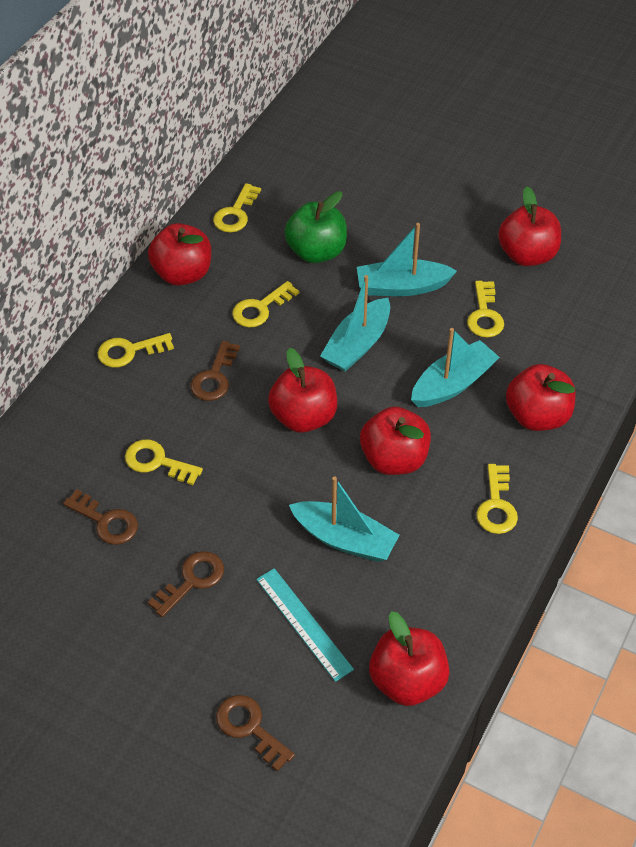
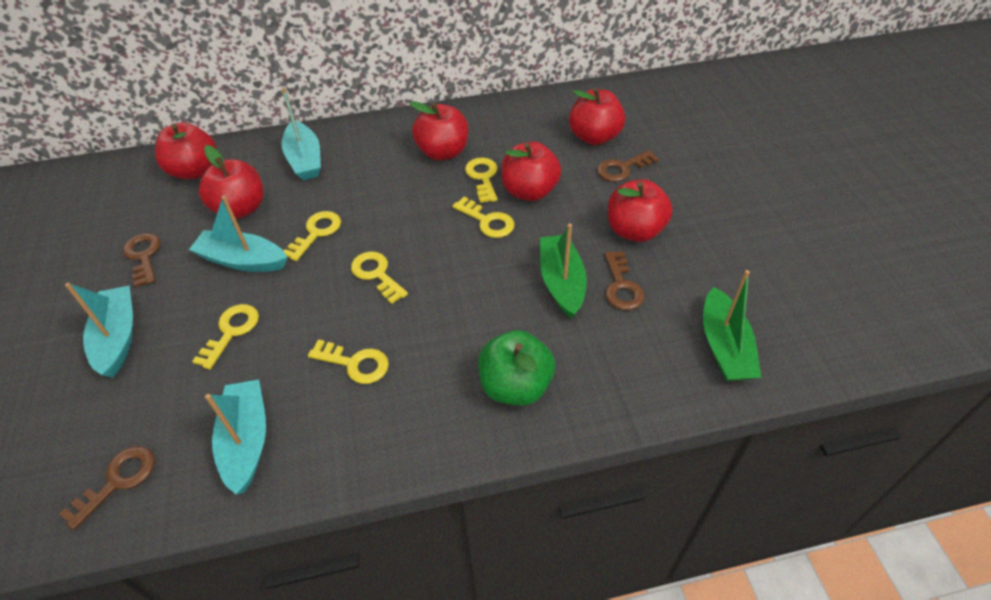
green boat: 0 -> 2
turquoise ruler: 1 -> 0

